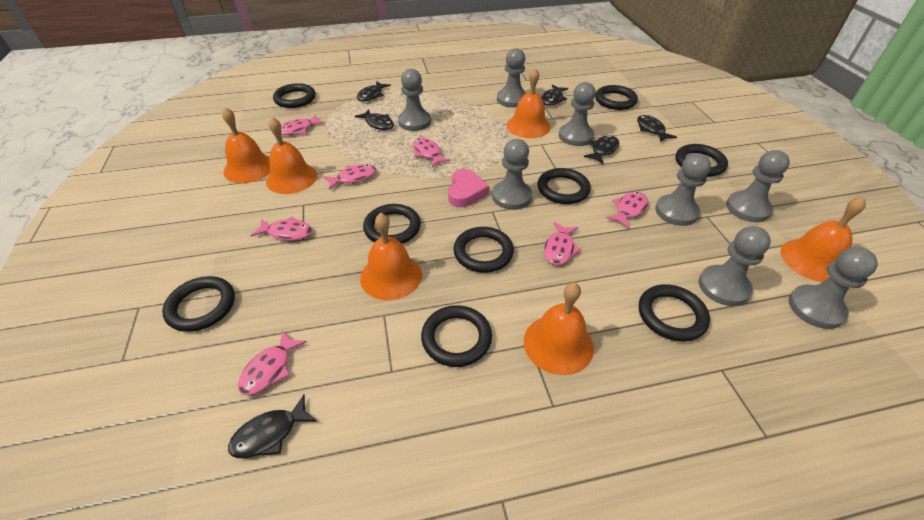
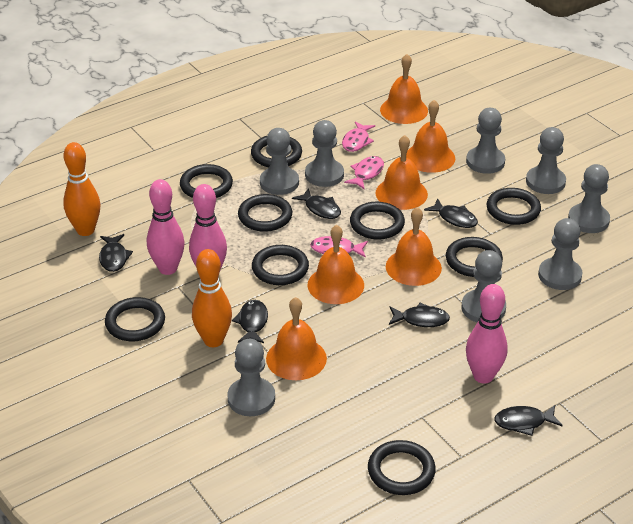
orange bowling pin: 0 -> 2
pink bowling pin: 0 -> 3
pink fish: 7 -> 3
pink heart: 1 -> 0

